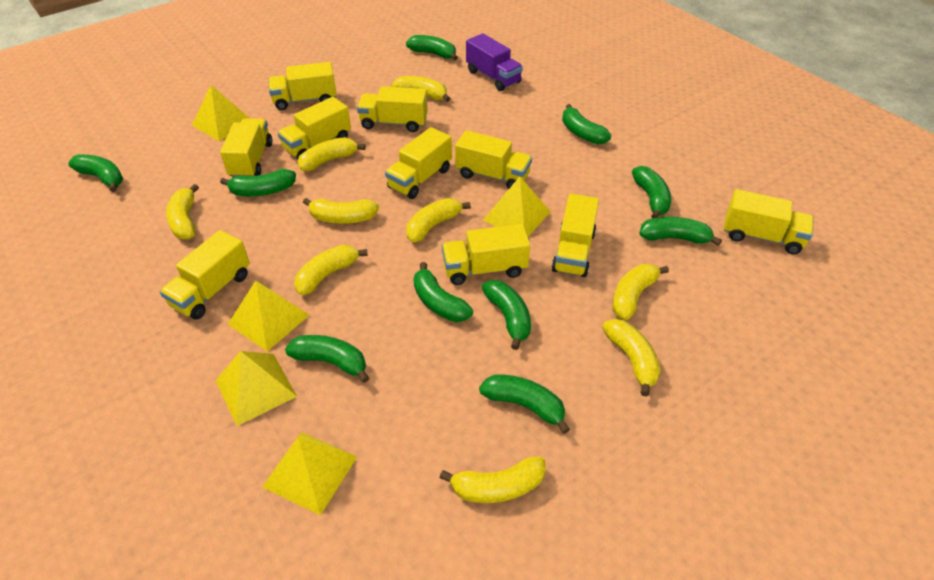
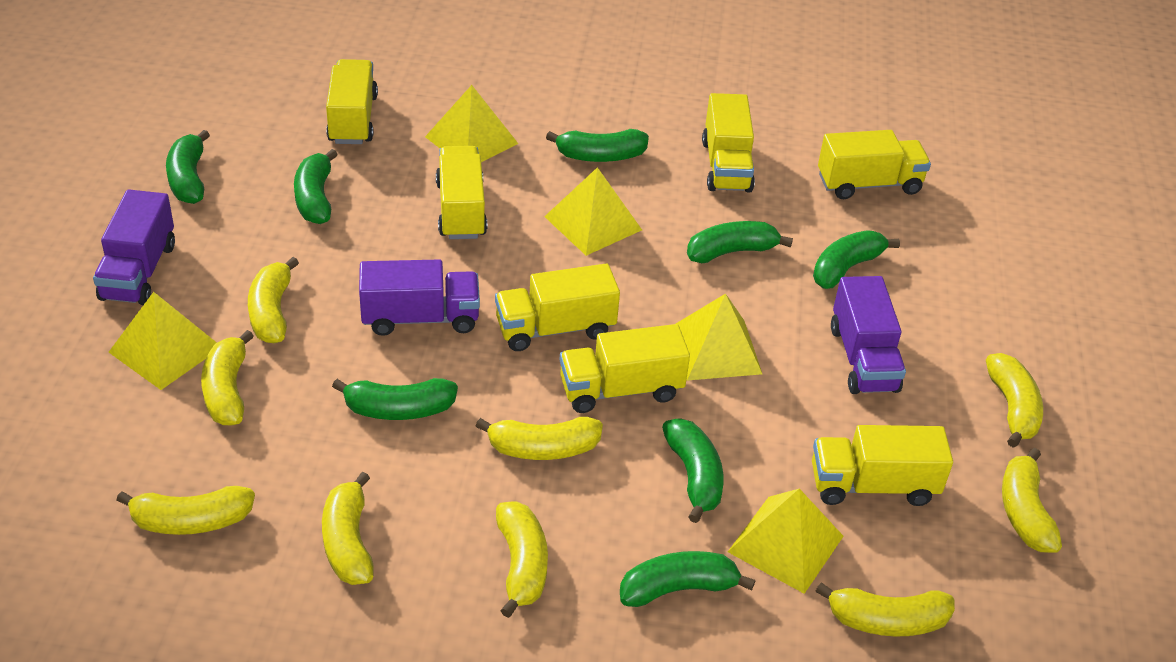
green banana: 10 -> 8
purple truck: 1 -> 3
yellow truck: 10 -> 7

